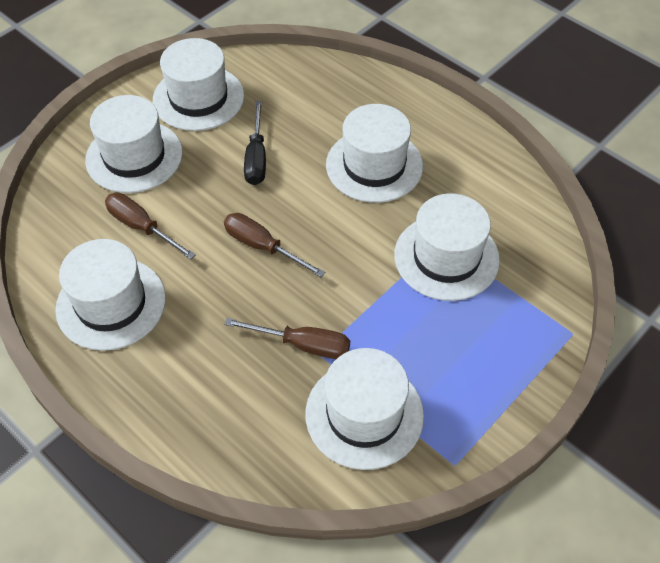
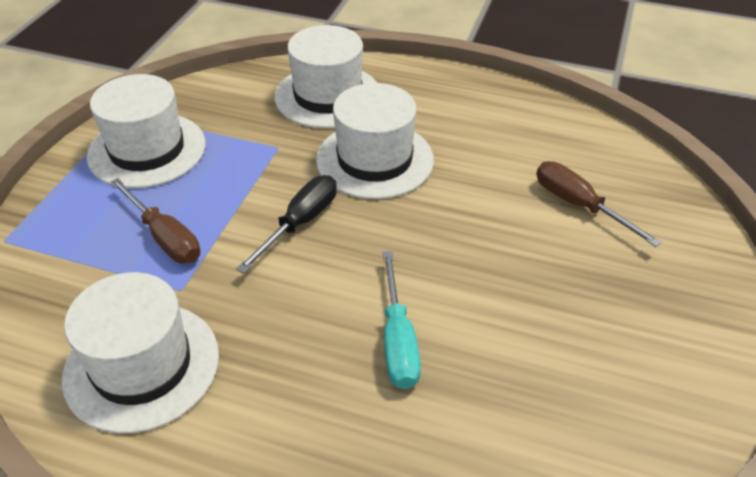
brown screwdriver: 3 -> 2
turquoise screwdriver: 0 -> 1
white hat: 6 -> 4

